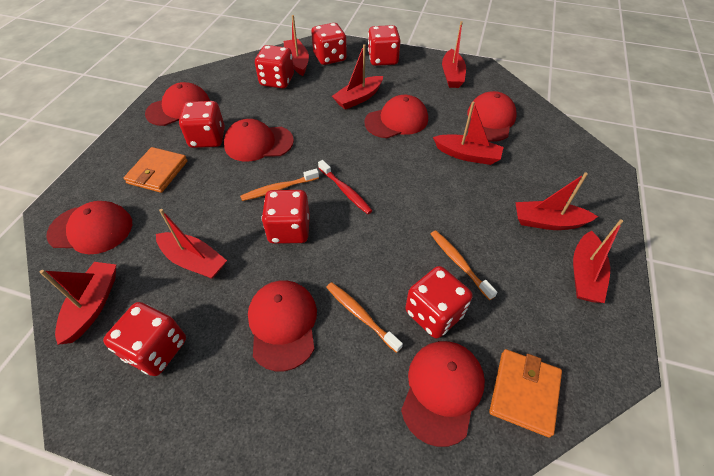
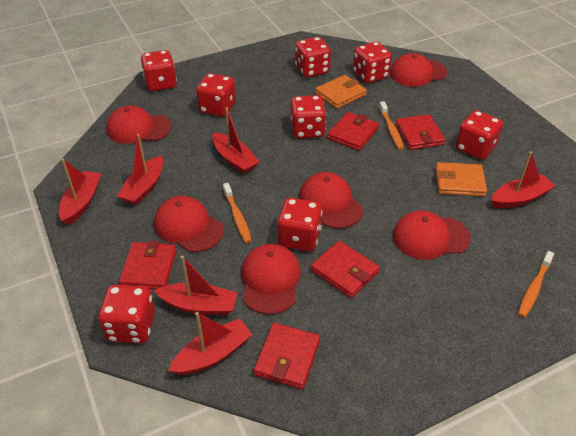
red boat: 8 -> 6
red cap: 7 -> 6
red dice: 7 -> 8
red toothbrush: 1 -> 0
red wallet: 0 -> 5

